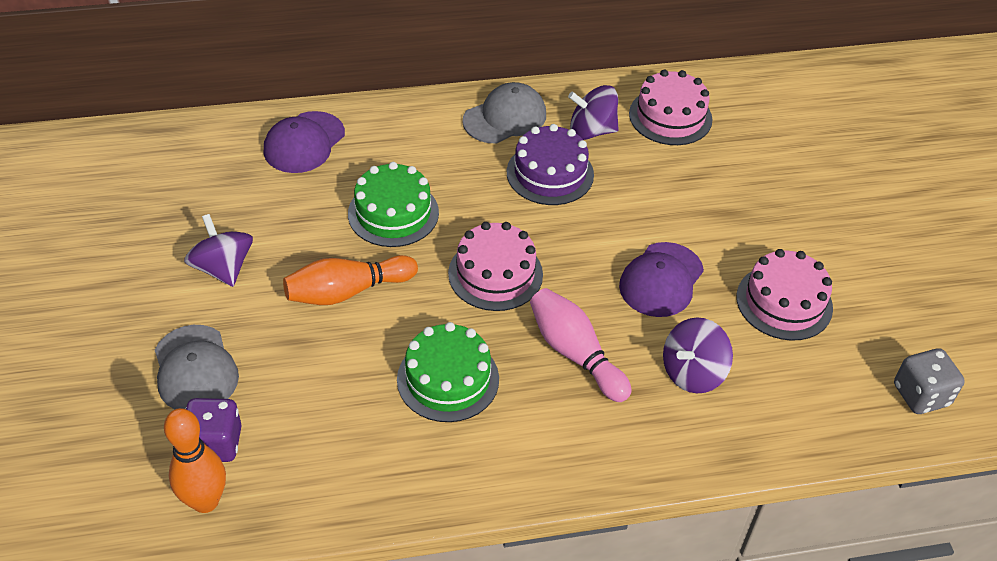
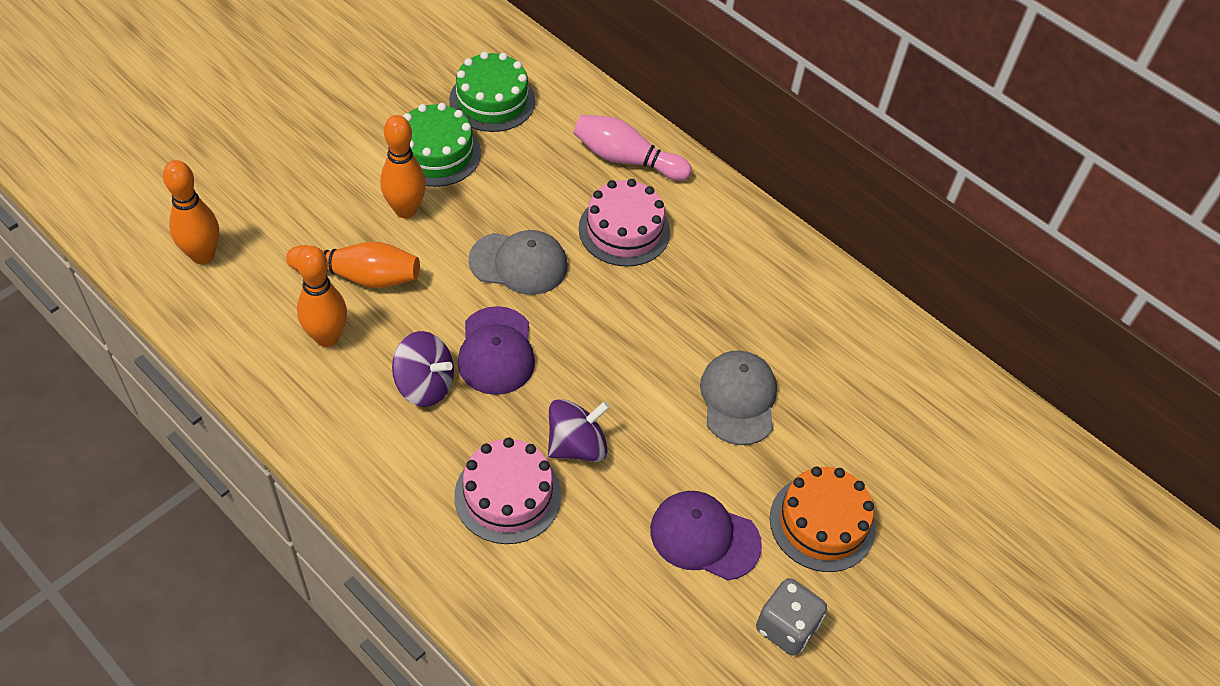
orange bowling pin: 2 -> 4
orange cake: 0 -> 1
pink cake: 3 -> 2
purple cake: 1 -> 0
purple dice: 1 -> 0
purple spinning top: 3 -> 2

